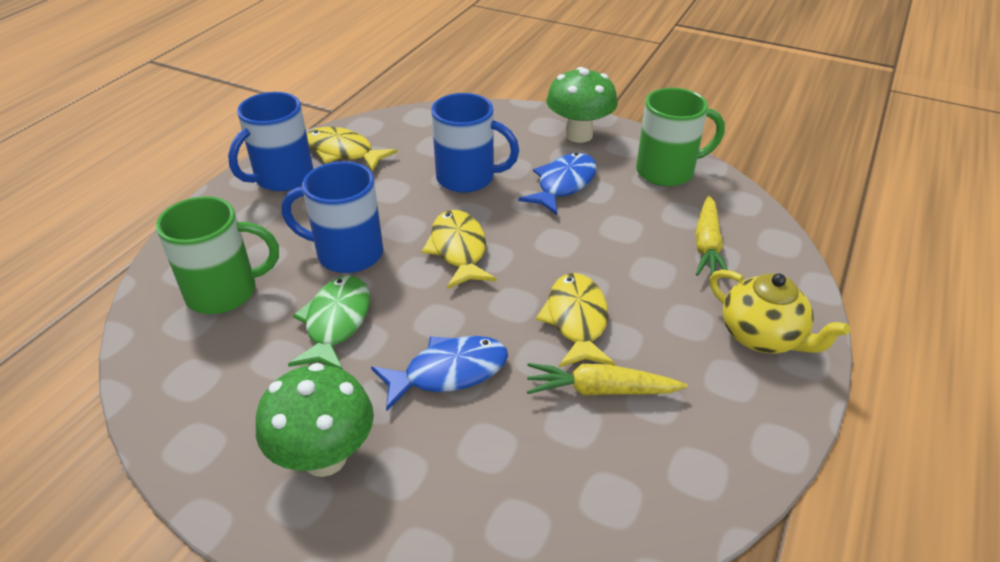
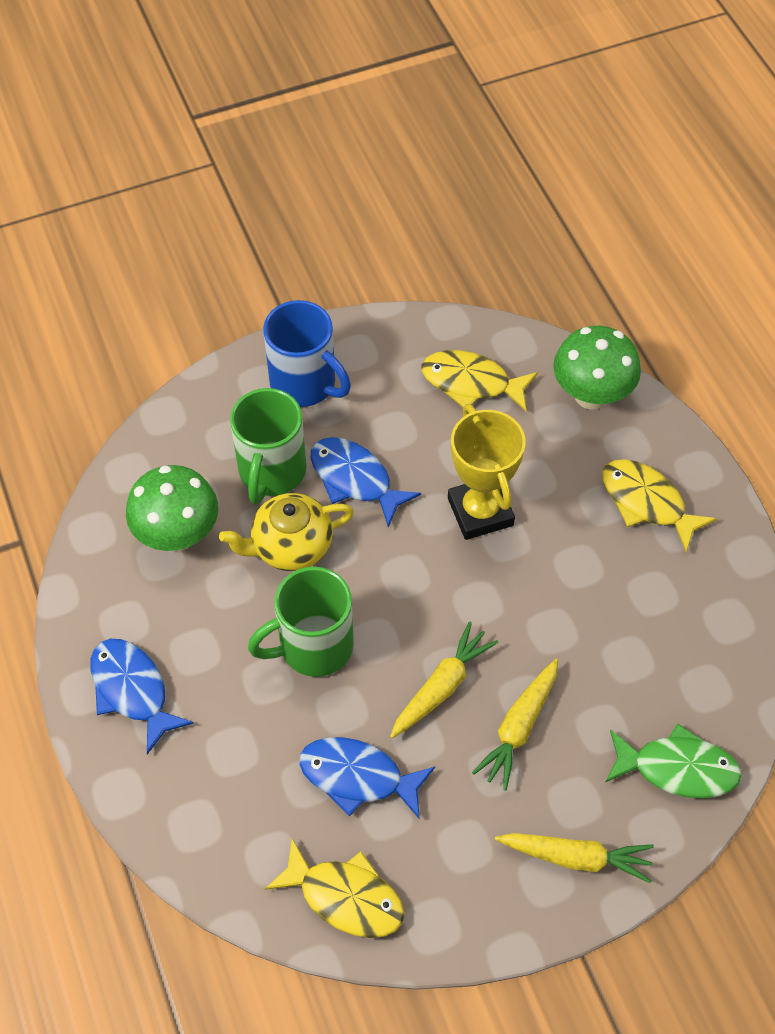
blue fish: 2 -> 3
blue mug: 3 -> 1
yellow carrot: 2 -> 3
yellow trophy: 0 -> 1

